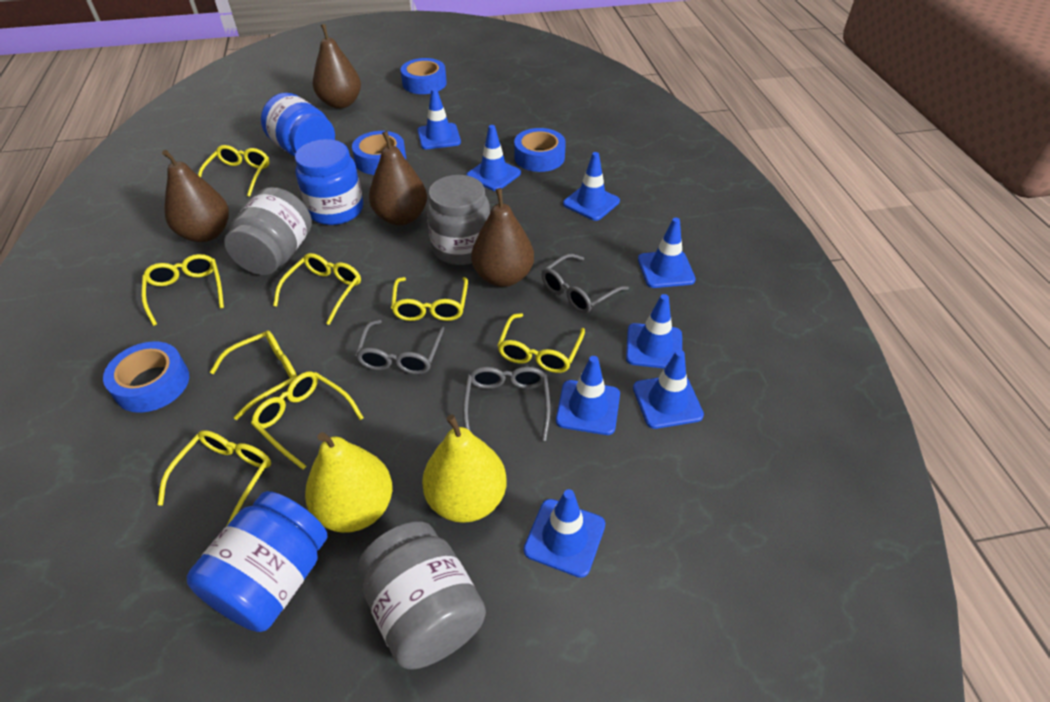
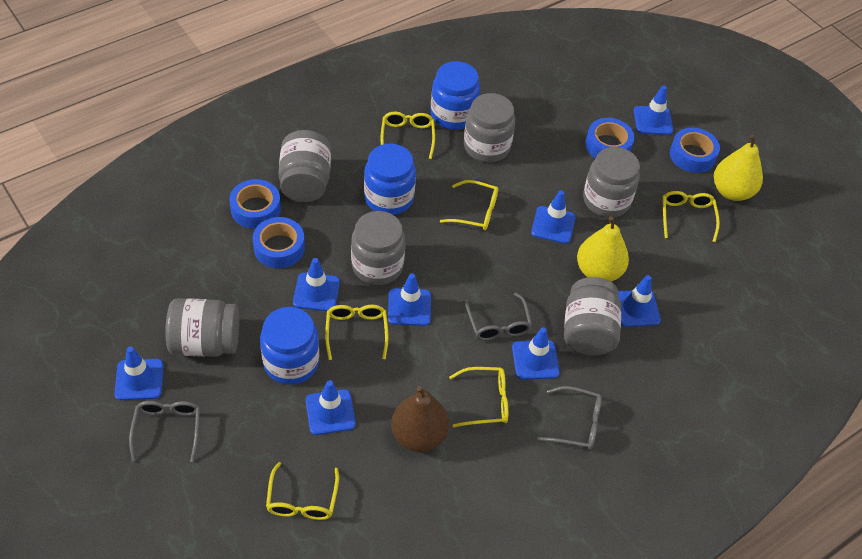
brown pear: 4 -> 1
grey jar: 3 -> 6
yellow glasses: 8 -> 6

